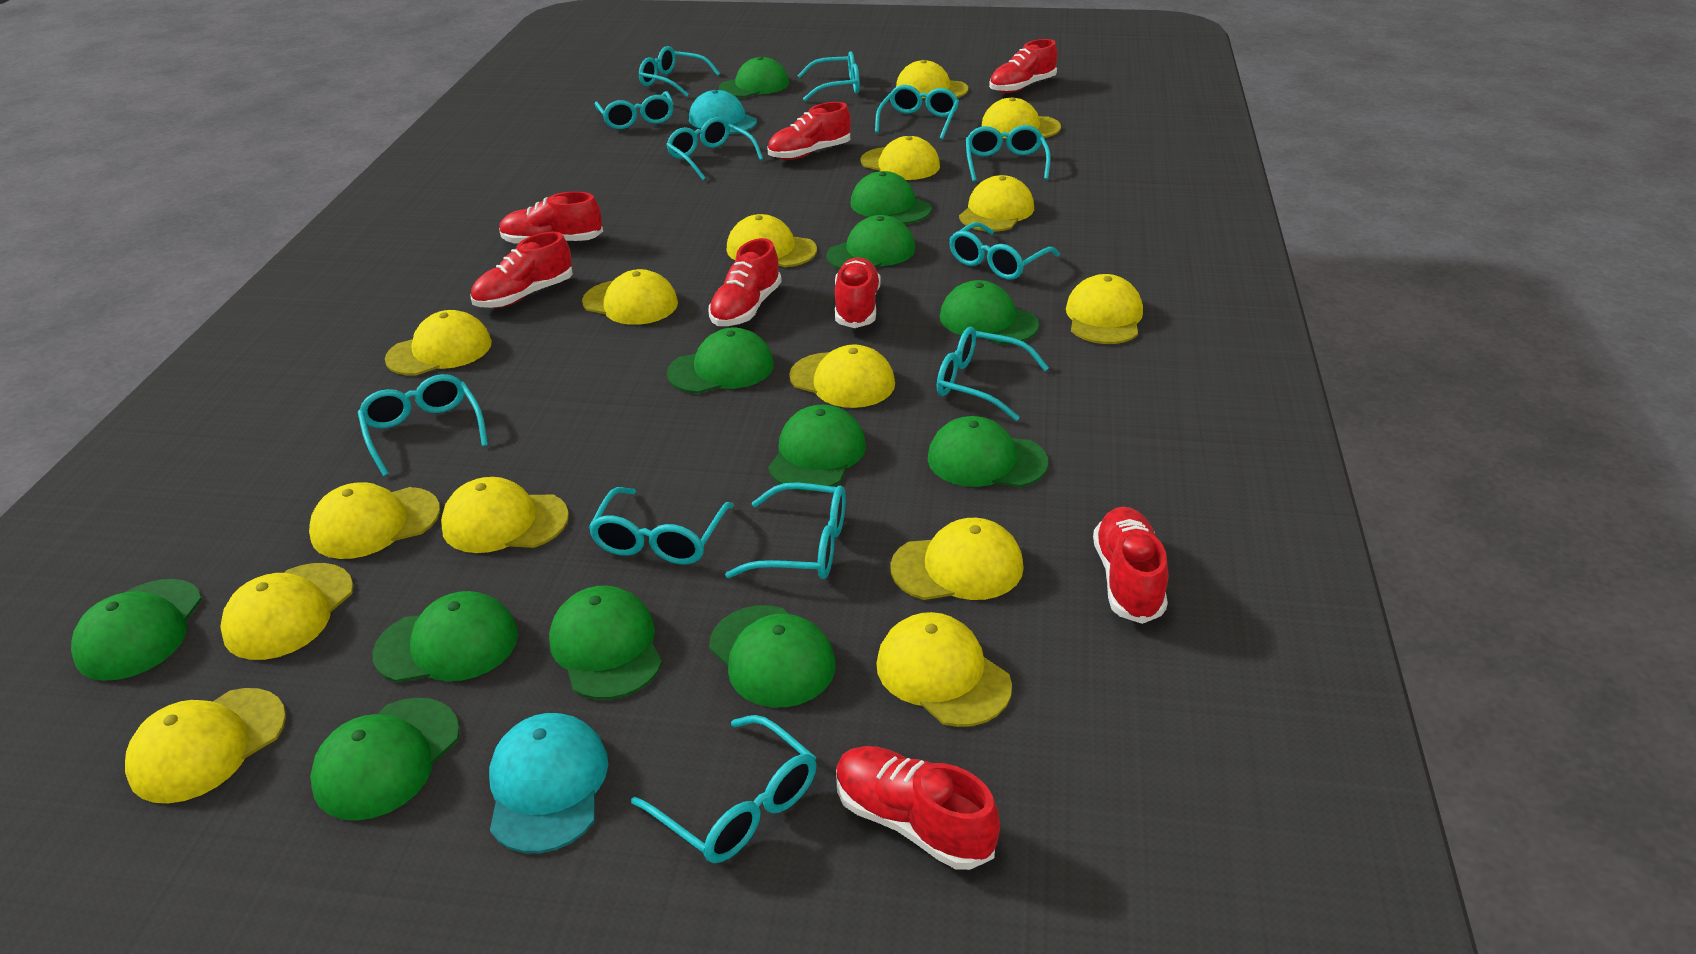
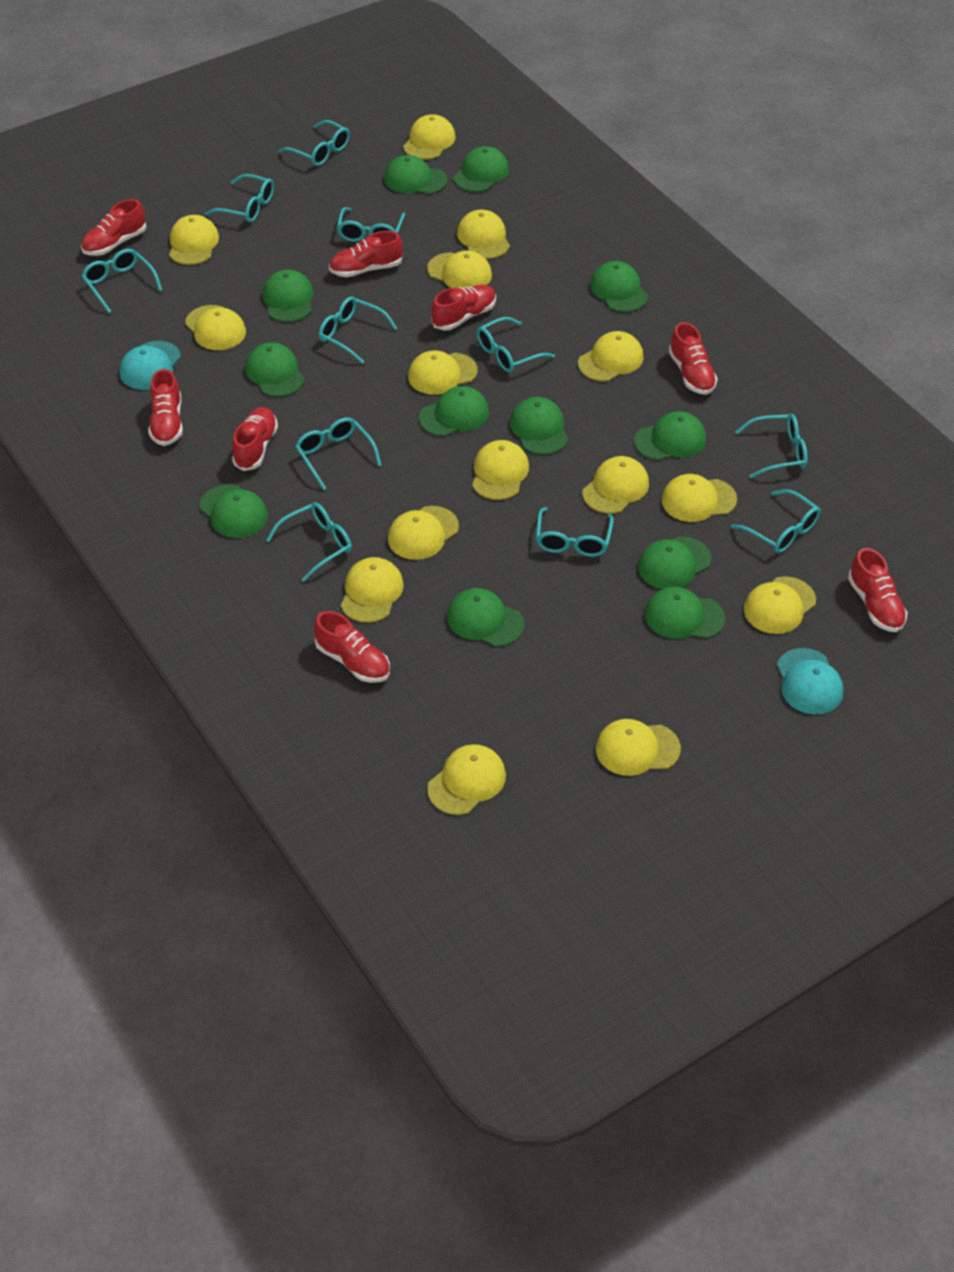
turquoise glasses: 12 -> 11

